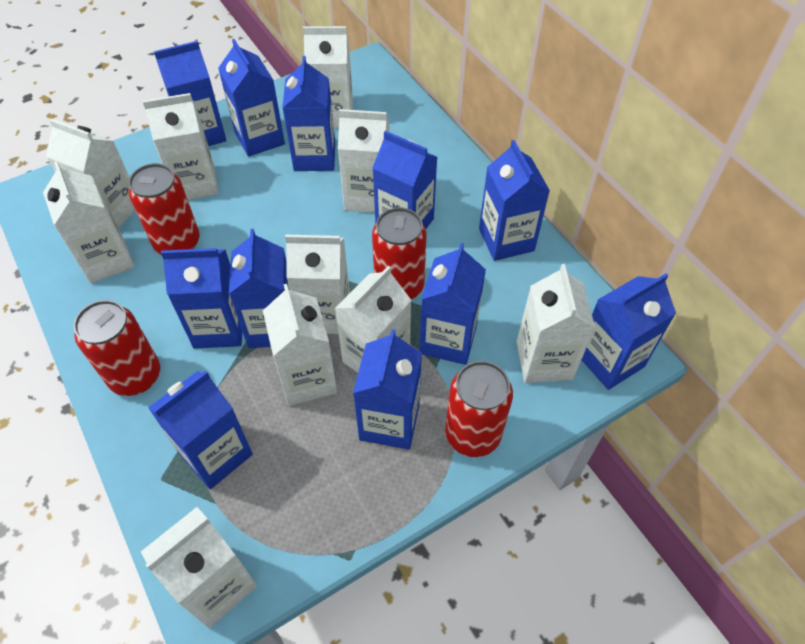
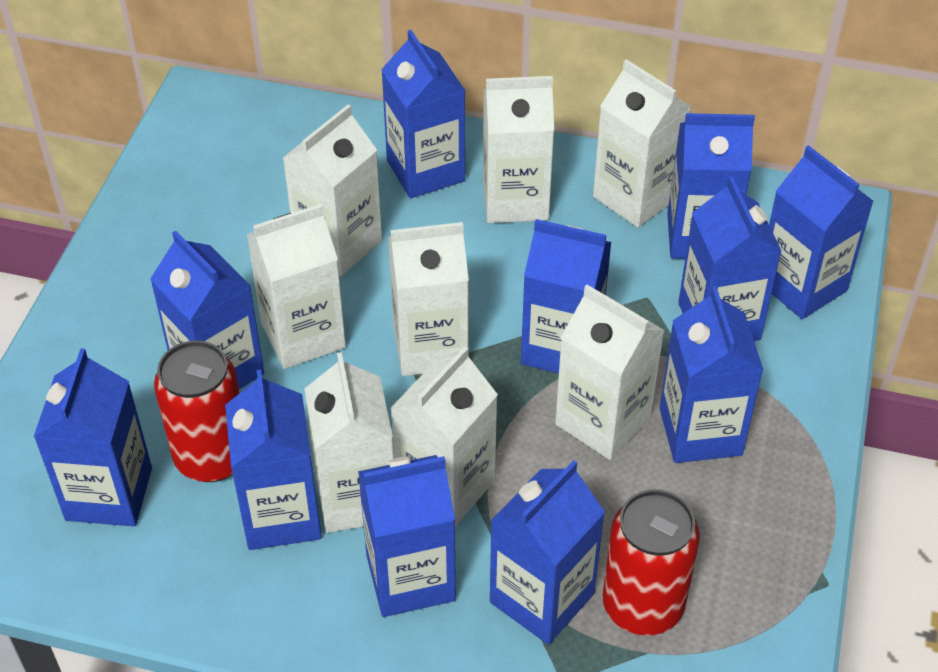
red can: 4 -> 2
white carton: 10 -> 8

